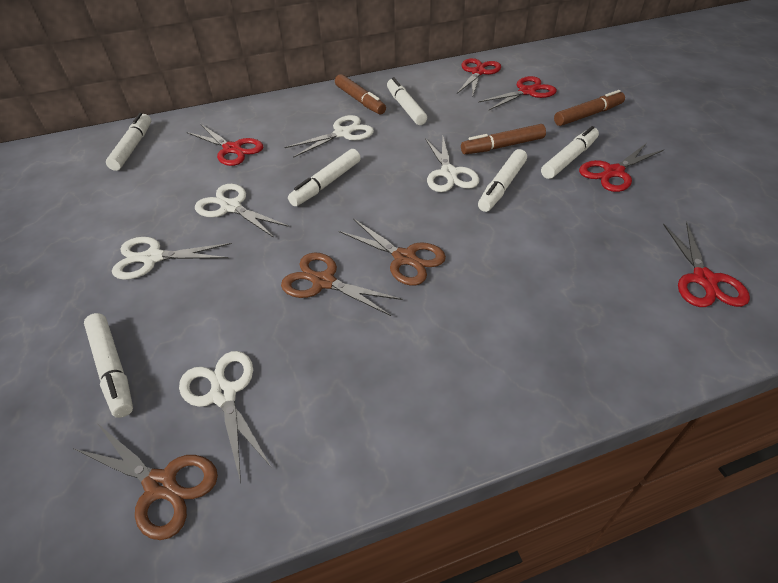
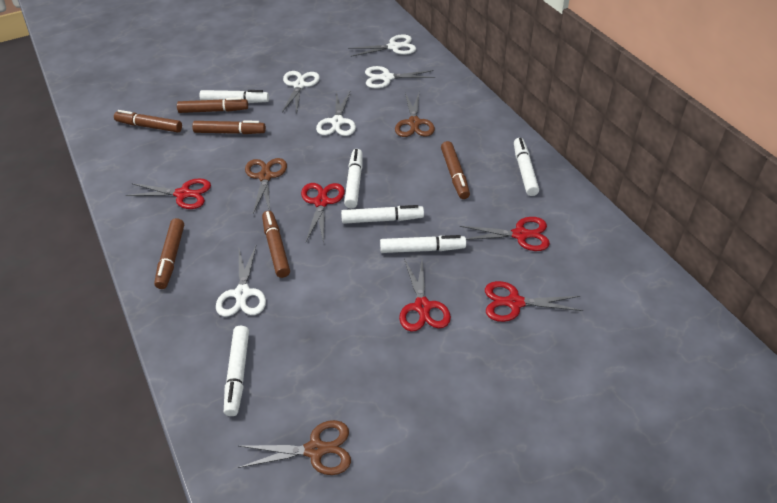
brown marker: 3 -> 6

